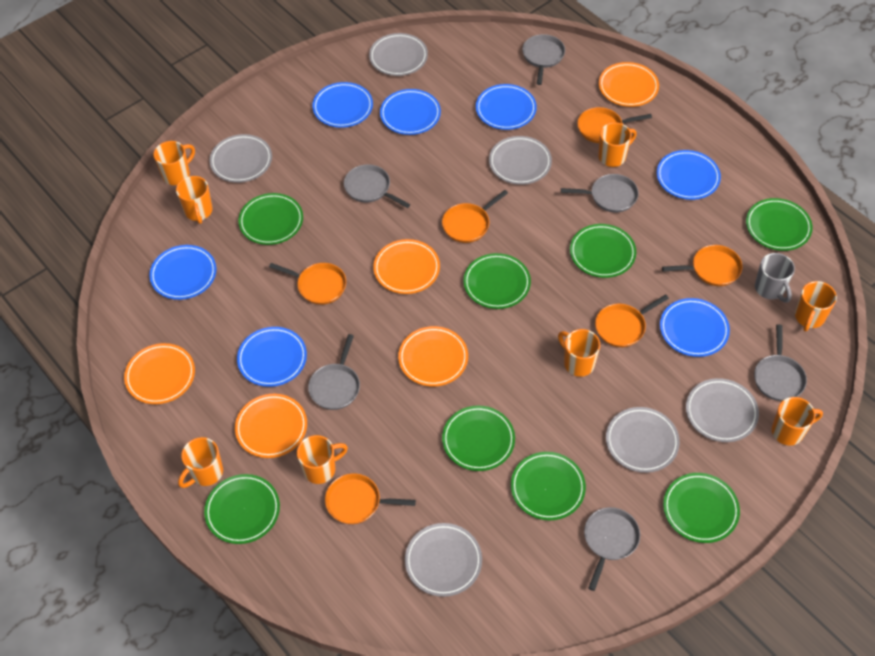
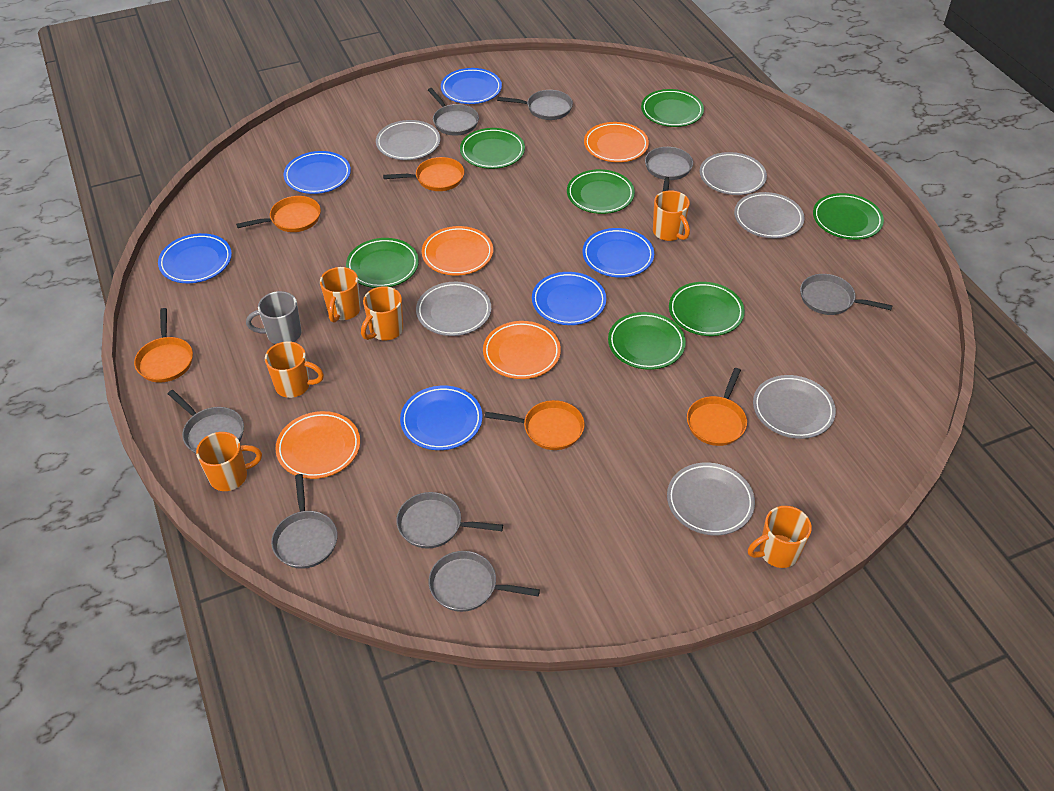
blue plate: 7 -> 6
green plate: 8 -> 7
grey pan: 6 -> 8
orange mug: 8 -> 6
orange pan: 6 -> 5
orange plate: 5 -> 4

